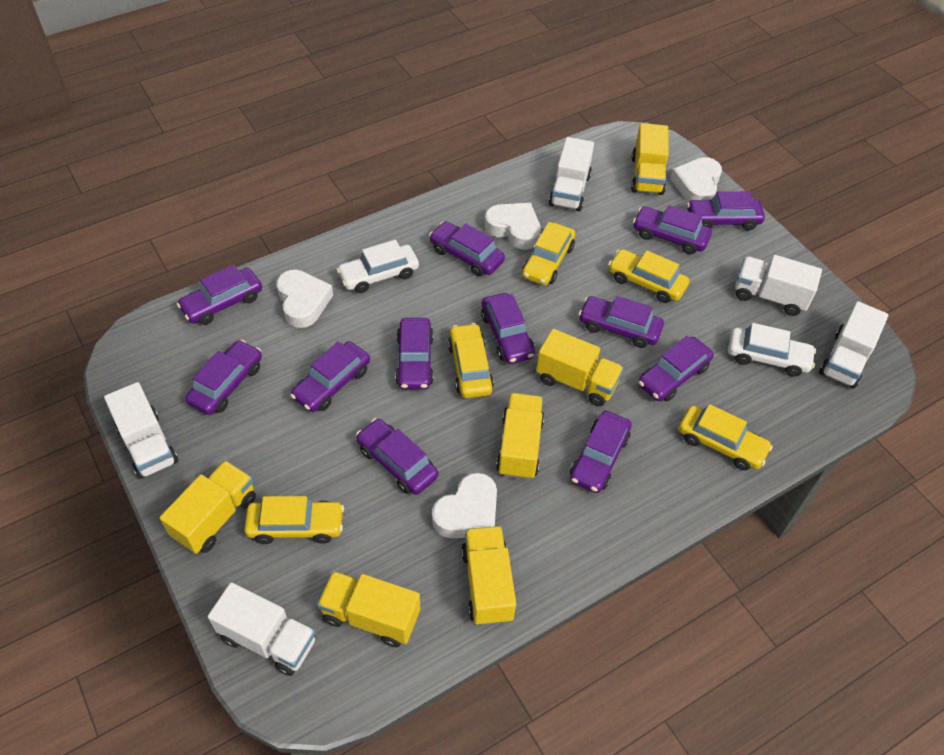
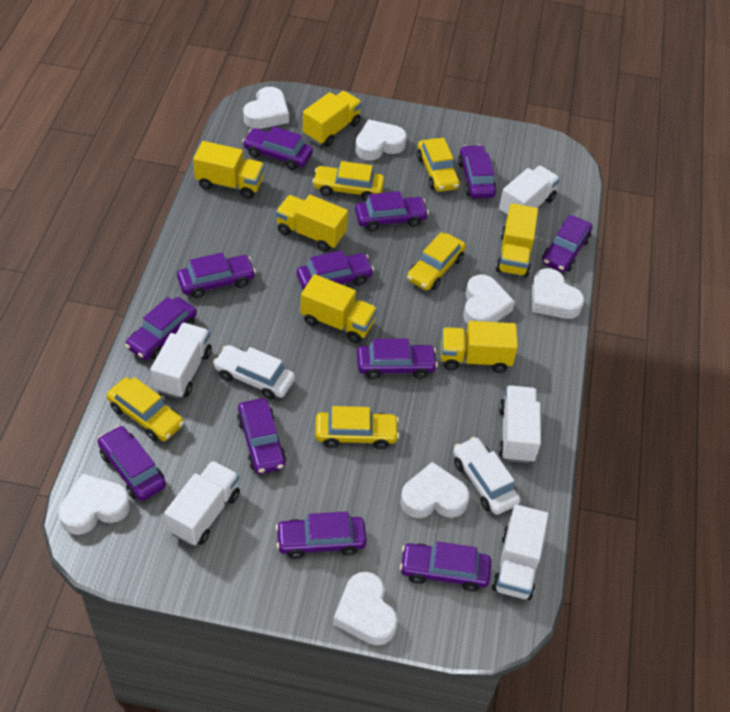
white heart: 4 -> 7

